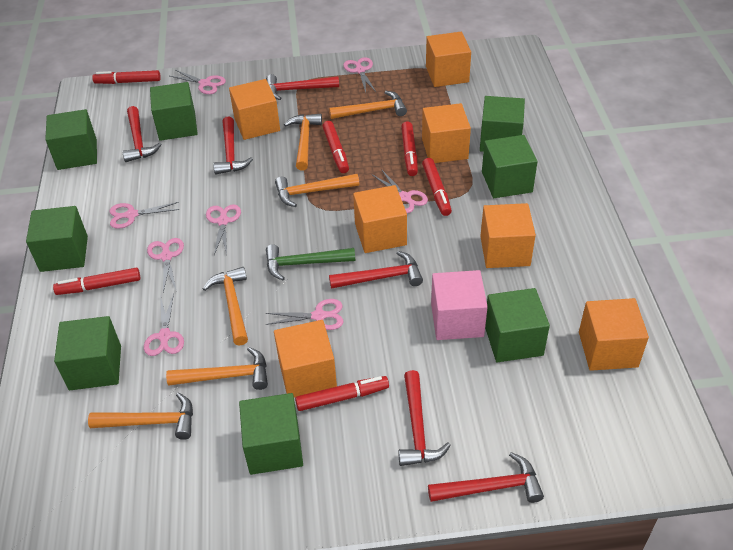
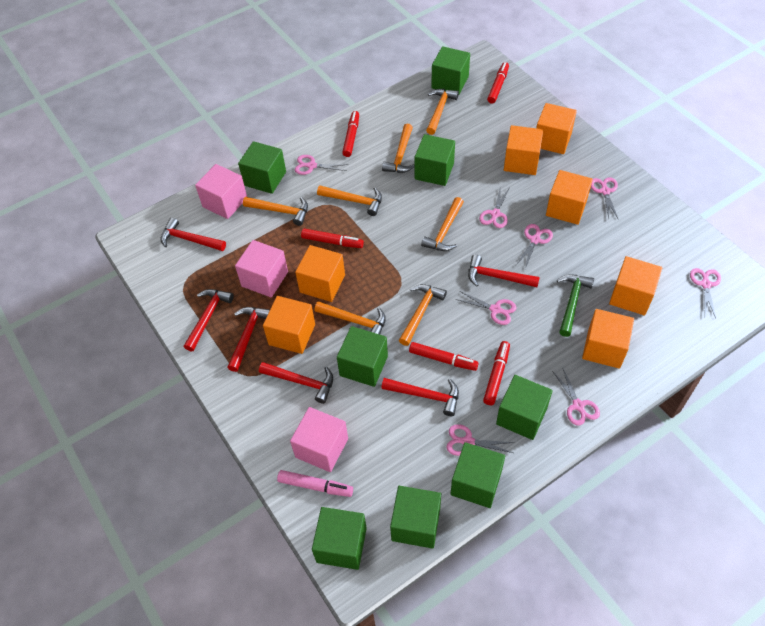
orange hammer: 6 -> 7
pink cube: 1 -> 3
pink marker: 0 -> 1
red marker: 6 -> 5

